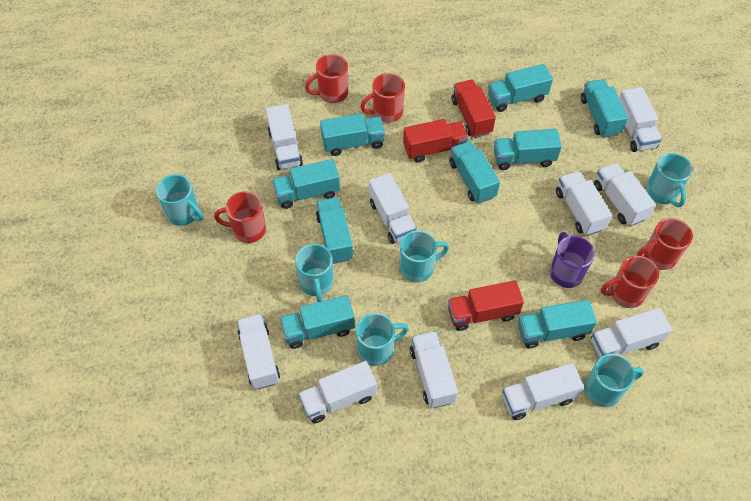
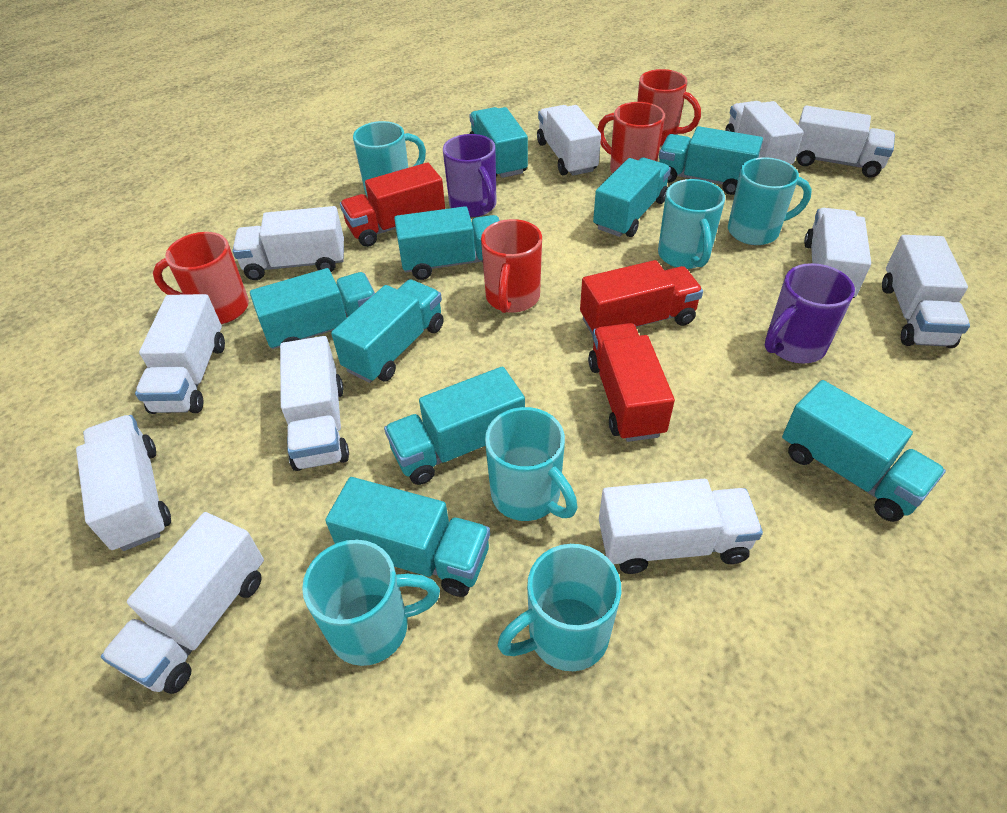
purple mug: 1 -> 2
red mug: 5 -> 4
white truck: 10 -> 11

